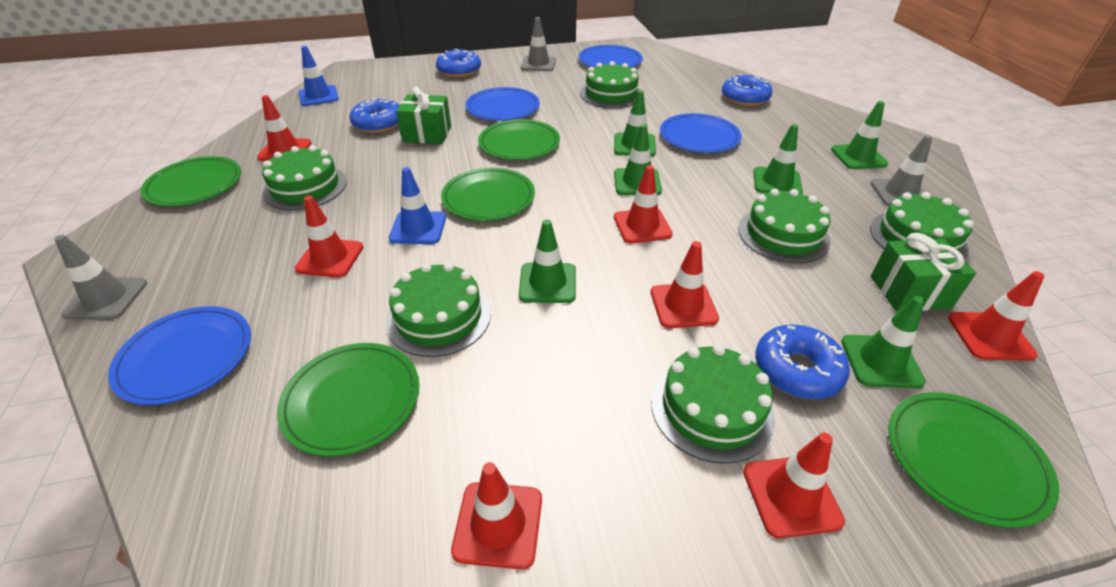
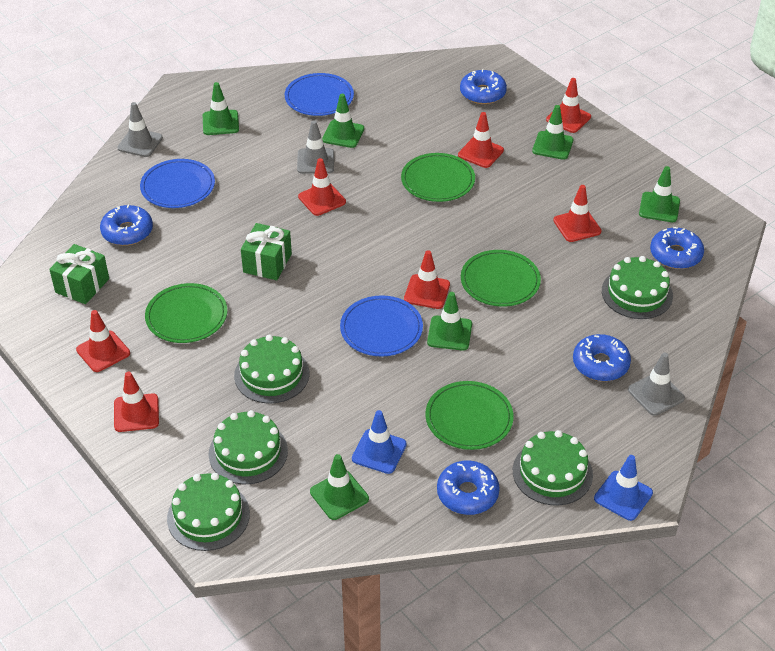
blue donut: 4 -> 5
blue plate: 4 -> 3
green cake: 6 -> 5
green plate: 5 -> 4

